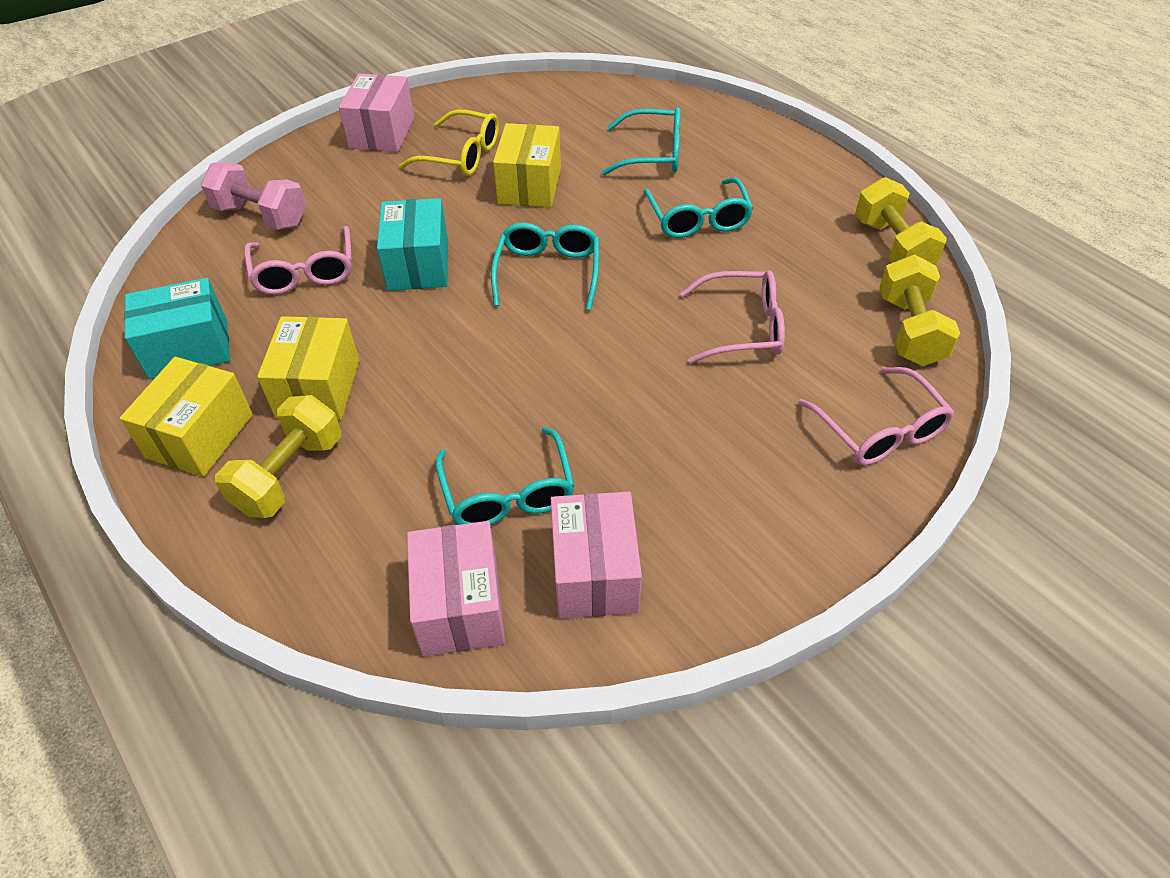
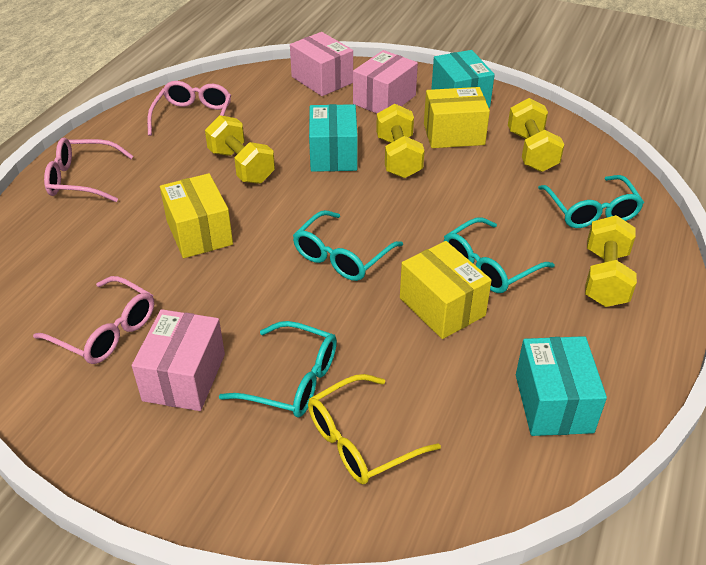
pink dumbbell: 1 -> 0
turquoise box: 2 -> 3
yellow dumbbell: 3 -> 4

